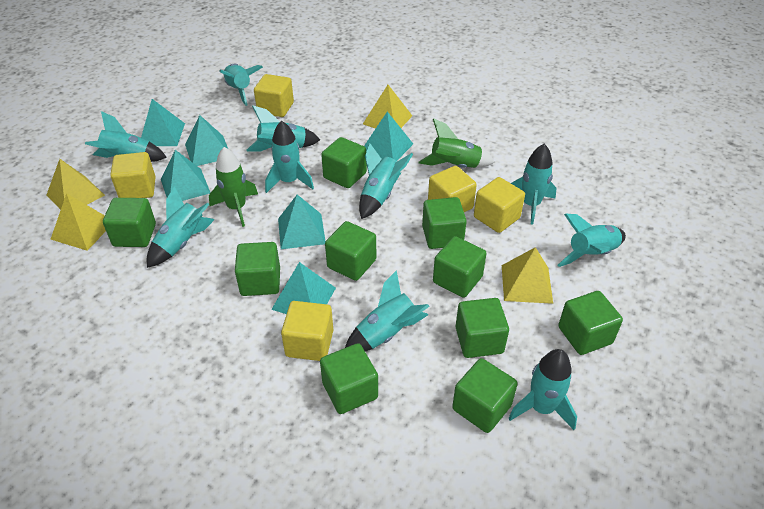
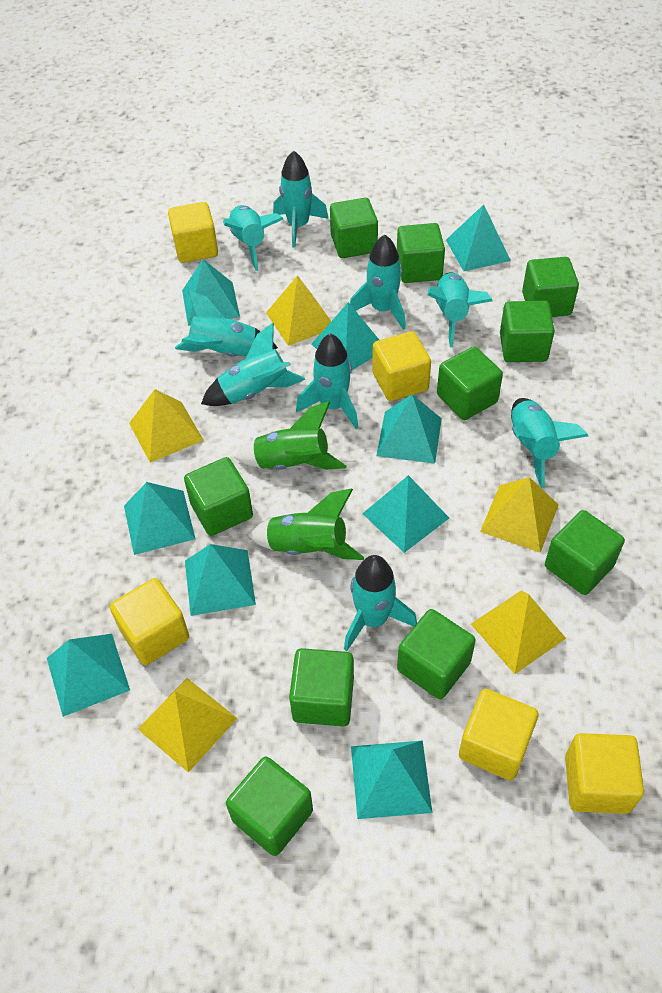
turquoise pyramid: 6 -> 9
turquoise rocket: 10 -> 9
yellow pyramid: 4 -> 5

